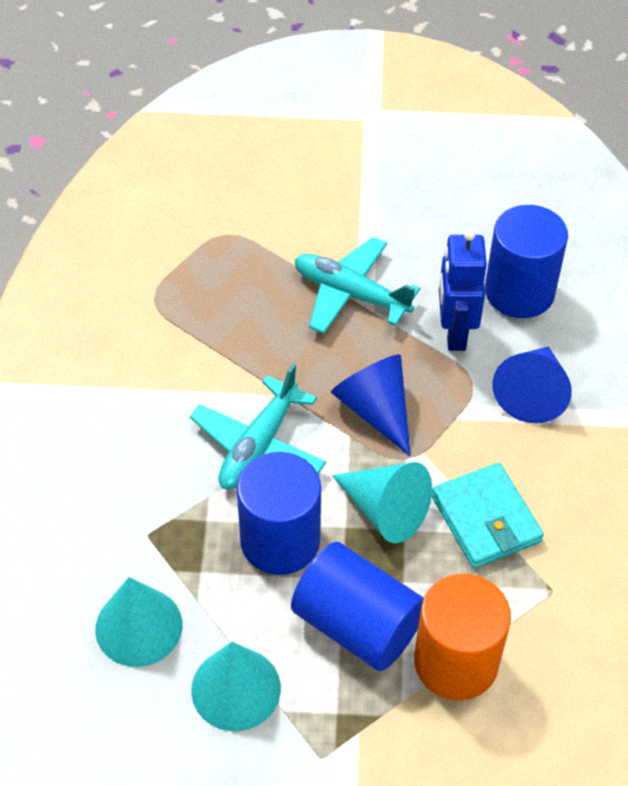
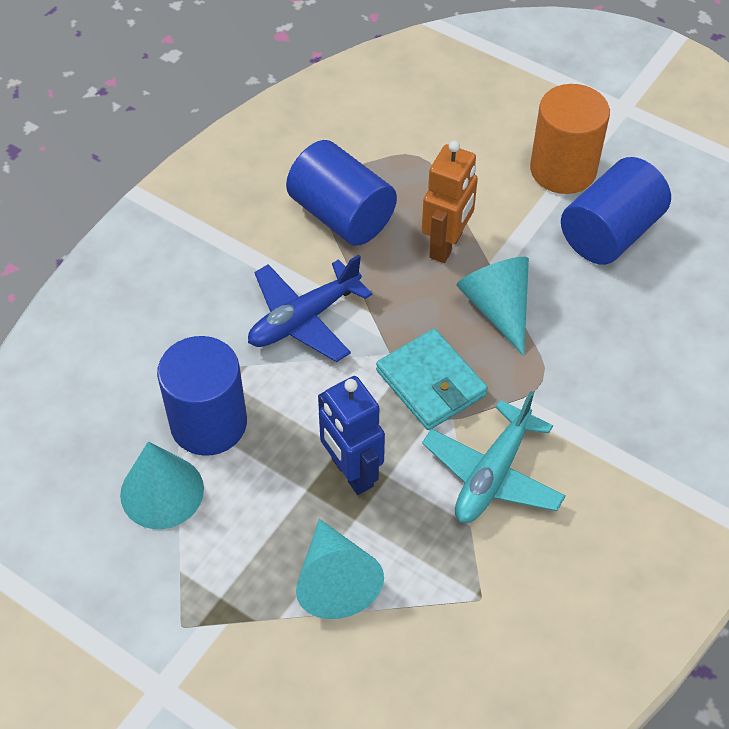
blue cone: 2 -> 0
blue plane: 0 -> 1
orange robot: 0 -> 1
turquoise plane: 2 -> 1

